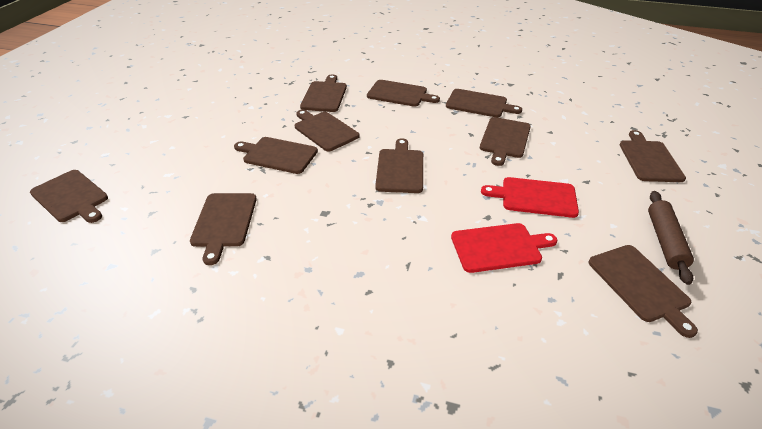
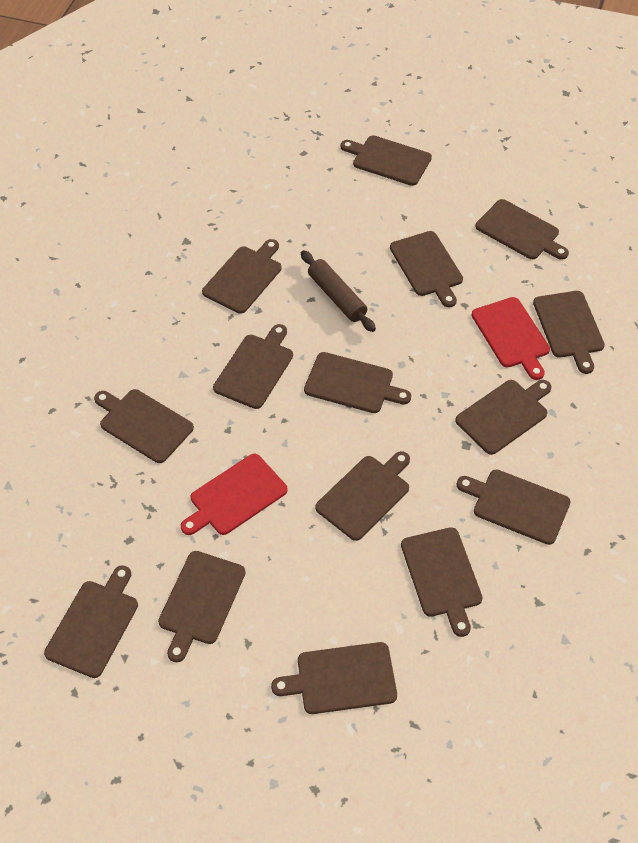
brown cutting board: 11 -> 15

